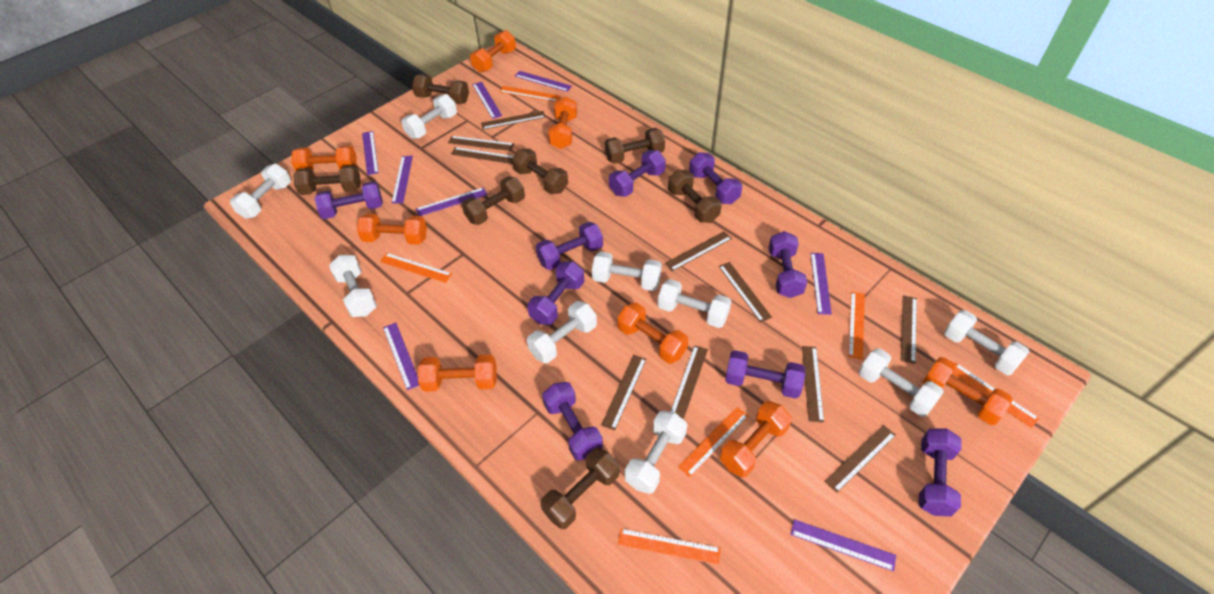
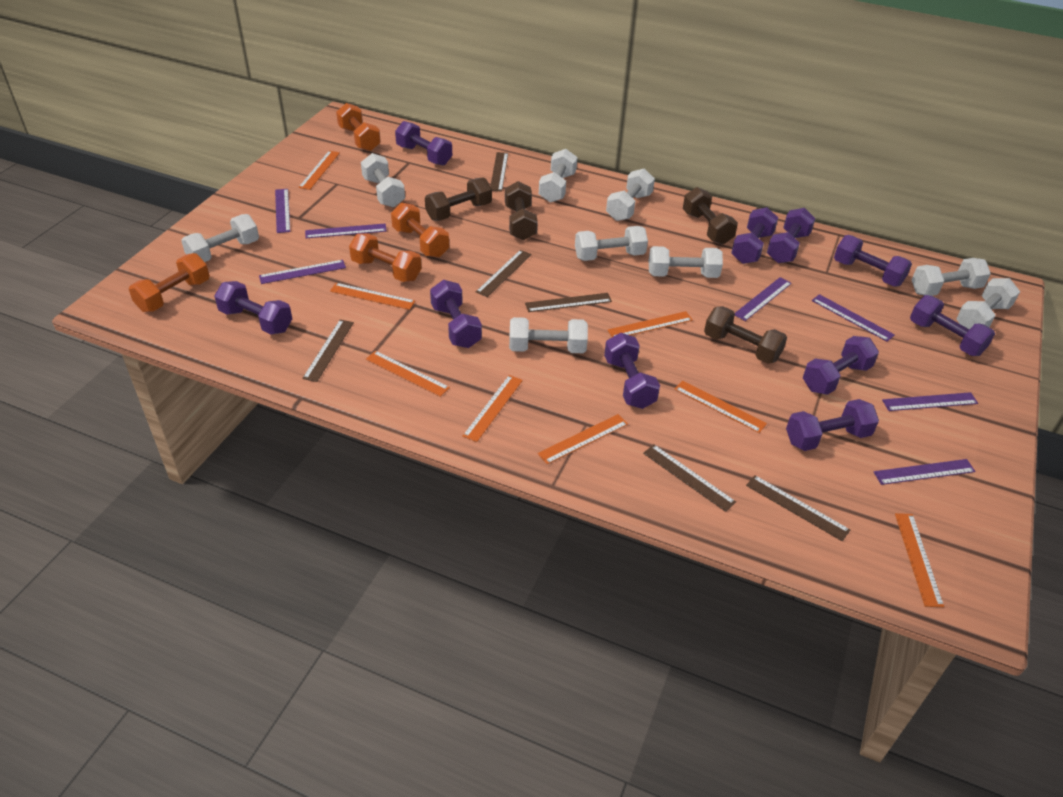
brown dumbbell: 7 -> 4
brown ruler: 10 -> 6
orange dumbbell: 8 -> 4
orange ruler: 6 -> 8
purple dumbbell: 9 -> 10
purple ruler: 8 -> 7

